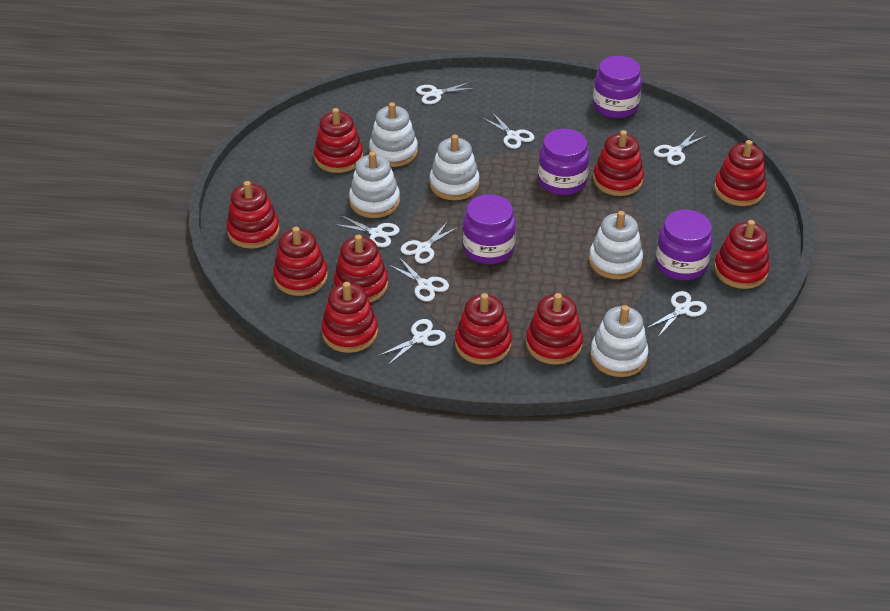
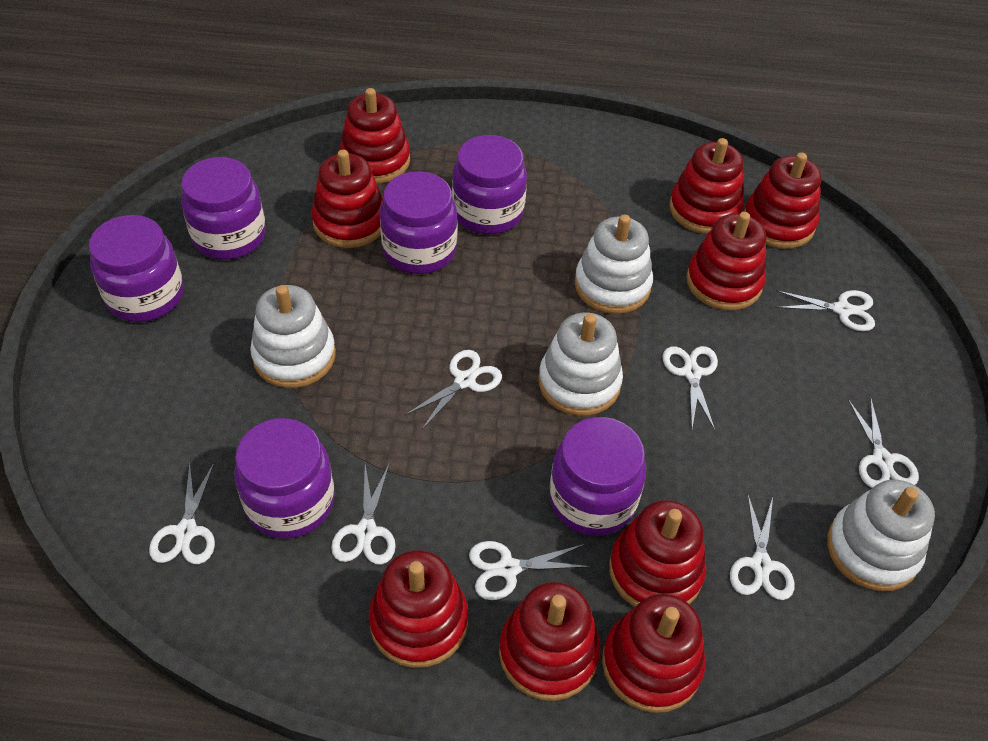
purple jar: 4 -> 6
red stacking toy: 10 -> 9
white stacking toy: 5 -> 4

